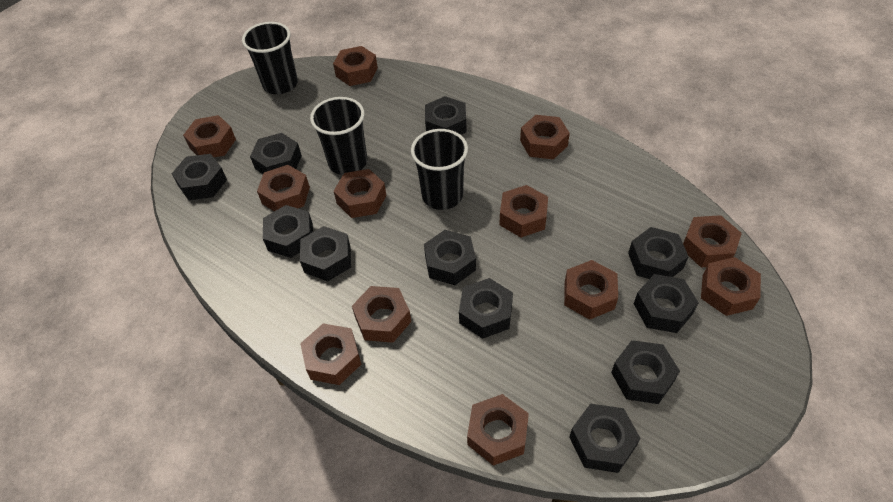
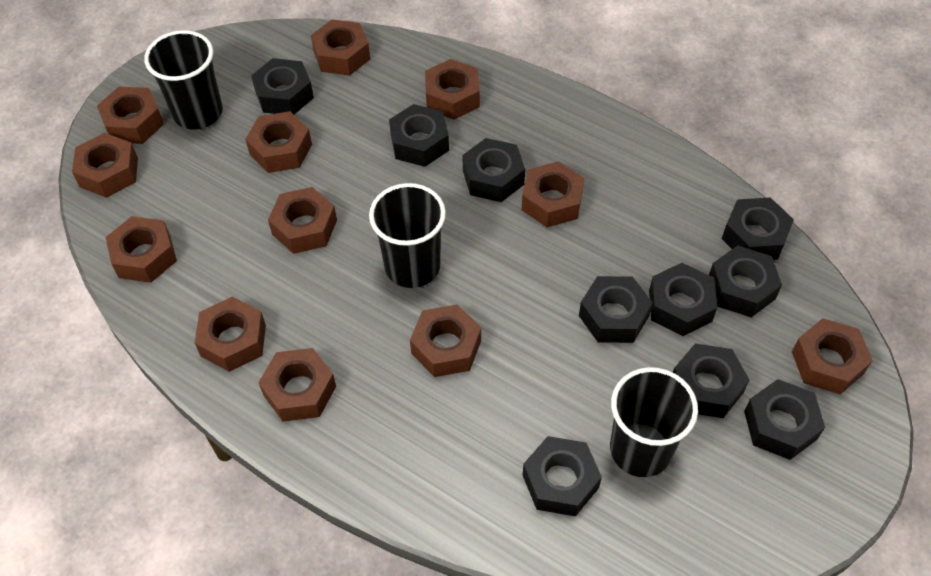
black nut: 11 -> 10

